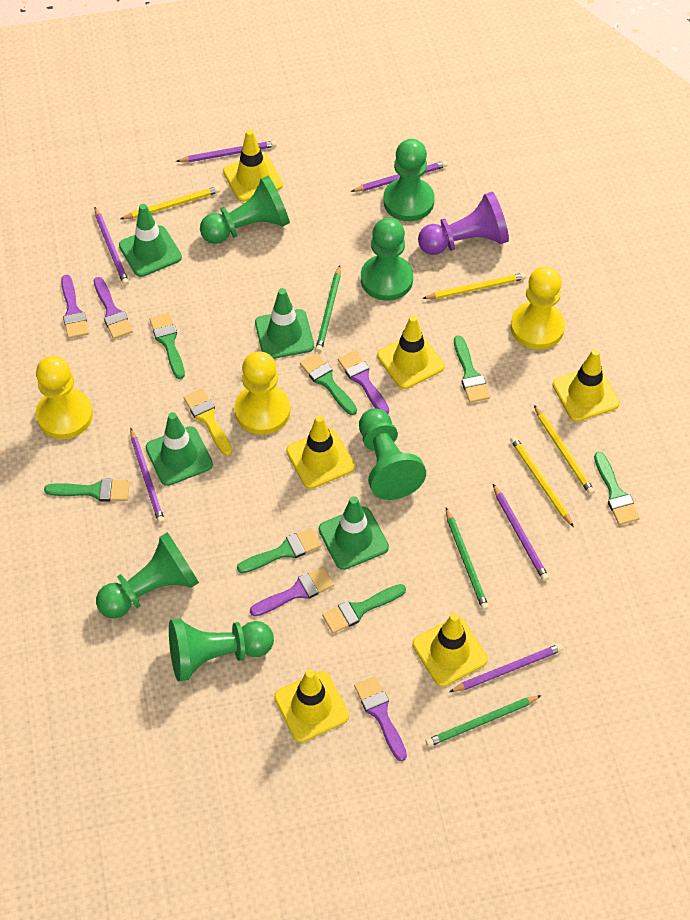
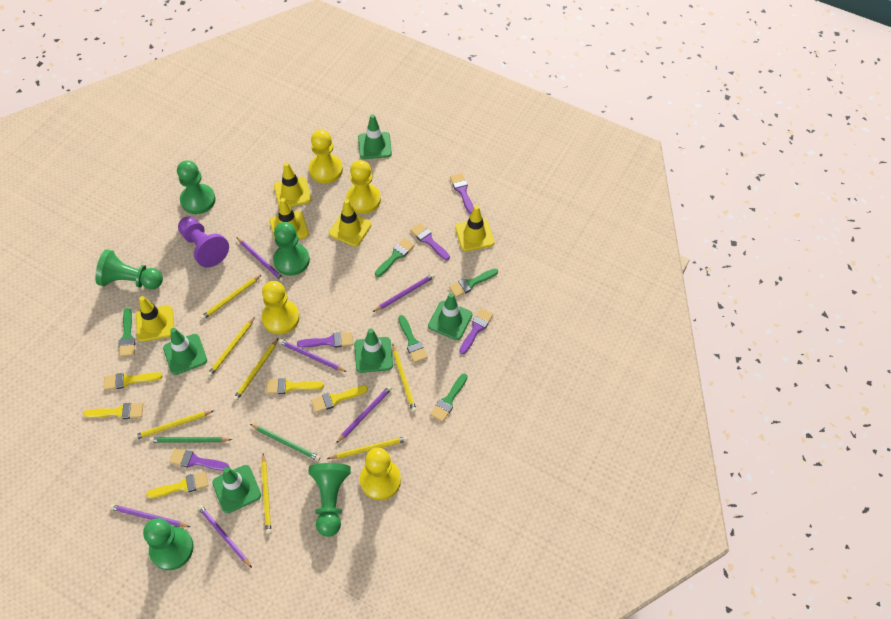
green brush: 7 -> 5
green pawn: 6 -> 5
green pencil: 3 -> 2
green traffic cone: 4 -> 5
yellow brush: 1 -> 5
yellow pawn: 3 -> 4
yellow pencil: 4 -> 7
yellow traffic cone: 6 -> 5

